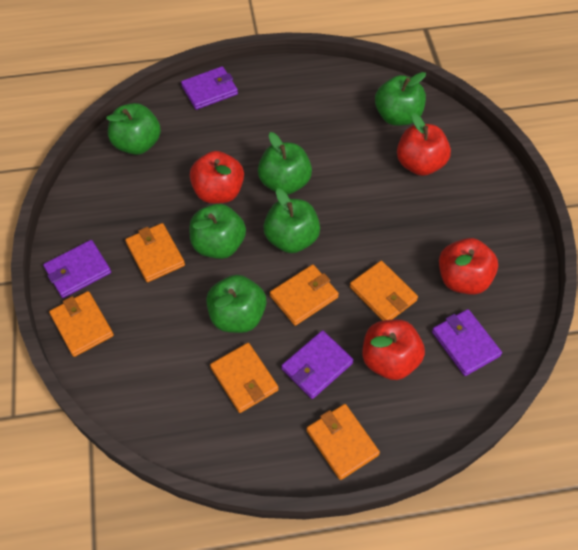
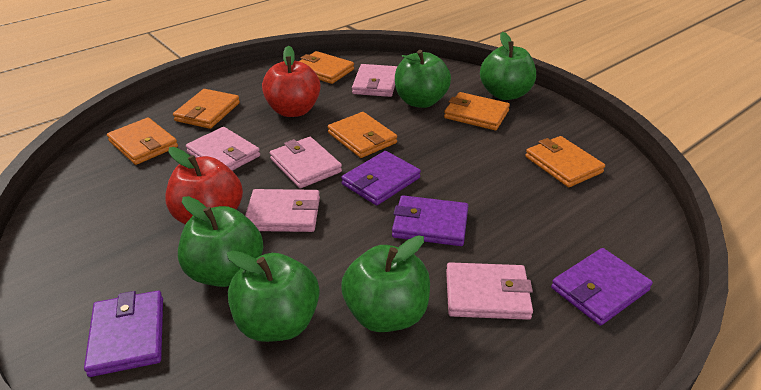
green apple: 6 -> 5
pink wallet: 0 -> 5
red apple: 4 -> 2

